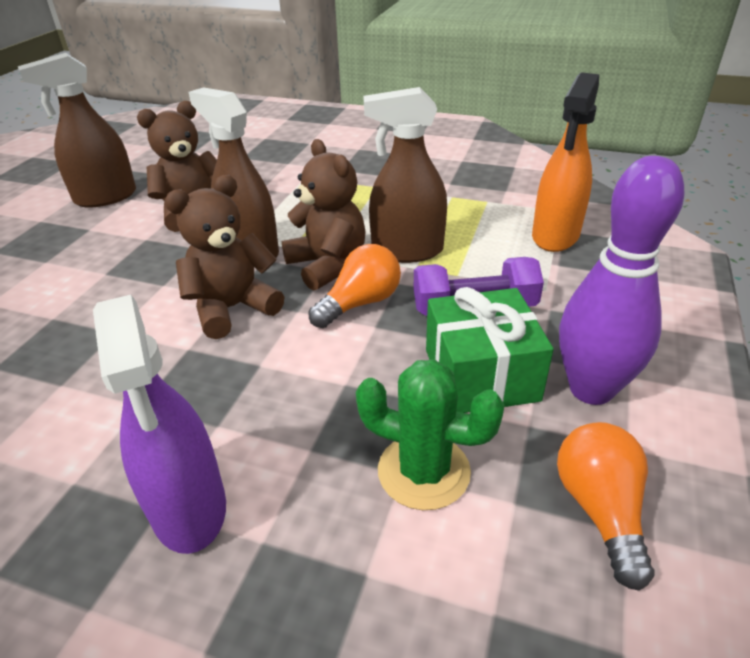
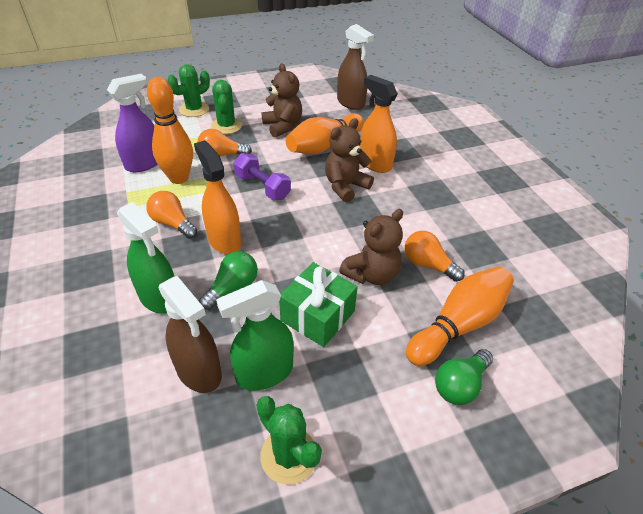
brown spray bottle: 3 -> 2
green cactus: 1 -> 3
green light bulb: 0 -> 2
green spray bottle: 0 -> 2
orange bowling pin: 0 -> 3
orange light bulb: 2 -> 3
orange spray bottle: 1 -> 2
purple bowling pin: 1 -> 0

